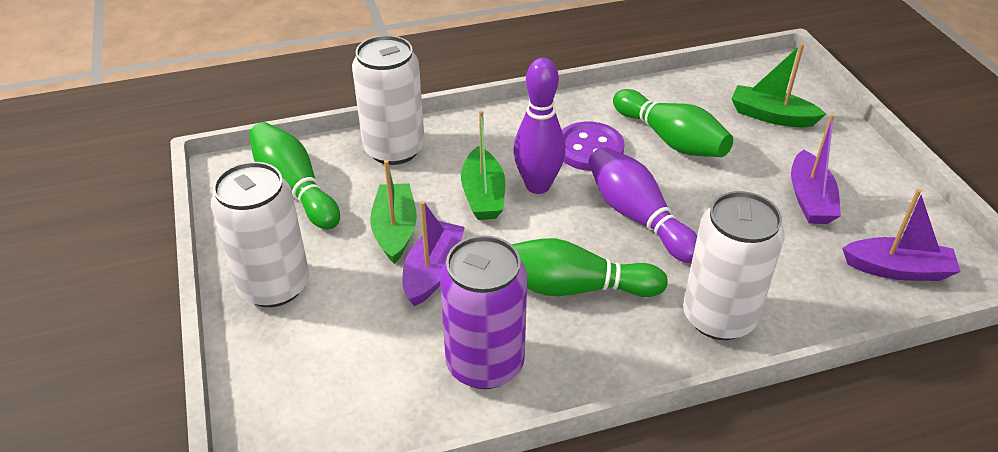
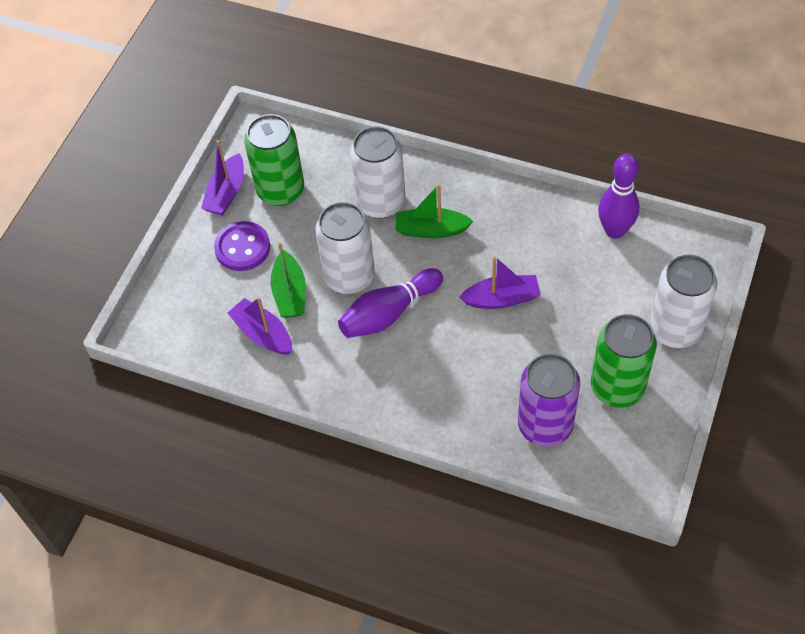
green boat: 3 -> 2
green bowling pin: 3 -> 0
green can: 0 -> 2

